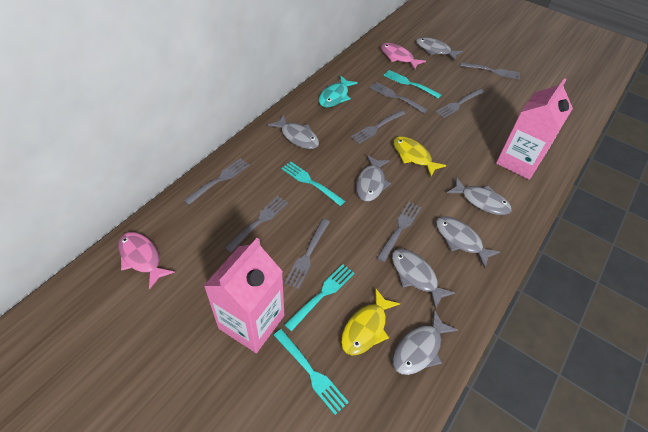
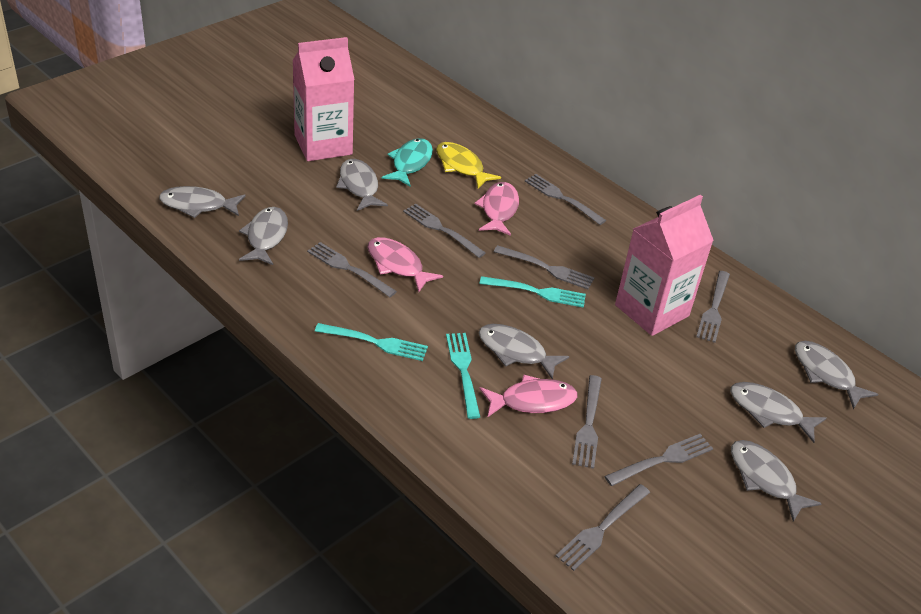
pink fish: 2 -> 3
turquoise fork: 4 -> 3
yellow fish: 2 -> 1

